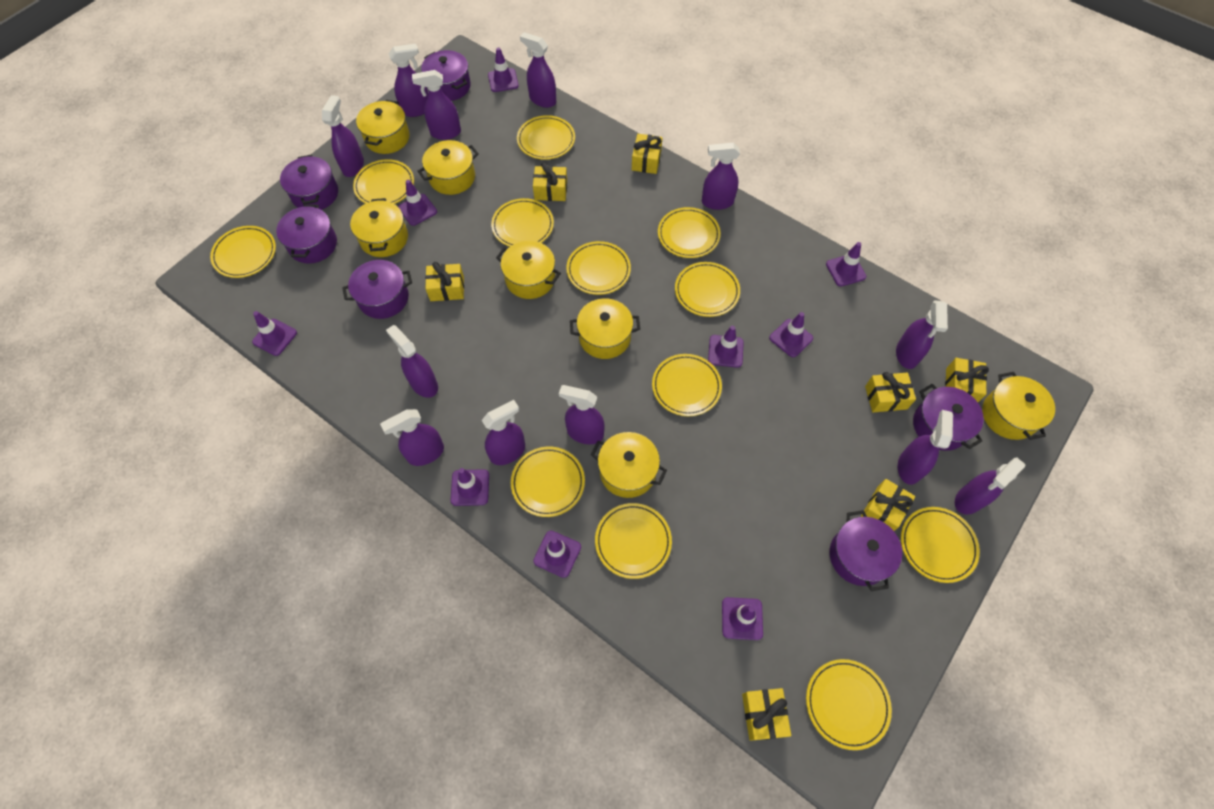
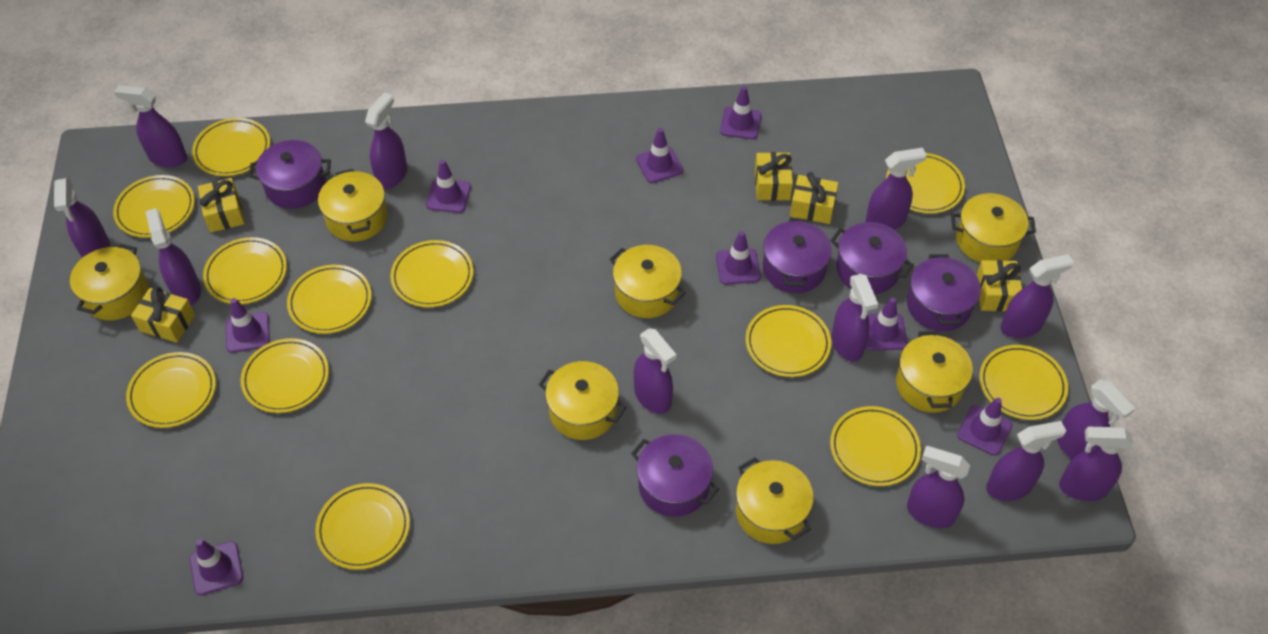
purple pot: 6 -> 5
purple traffic cone: 9 -> 8
yellow gift: 7 -> 5

